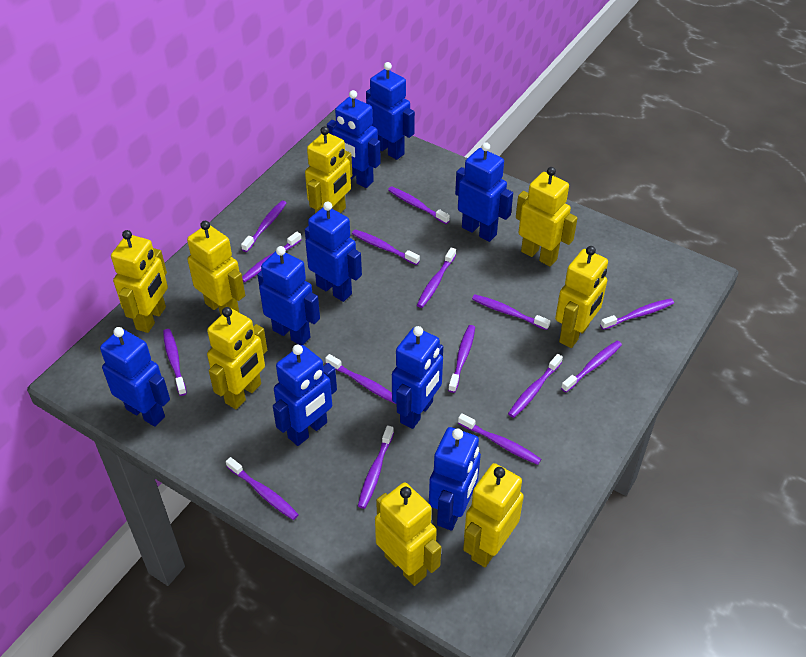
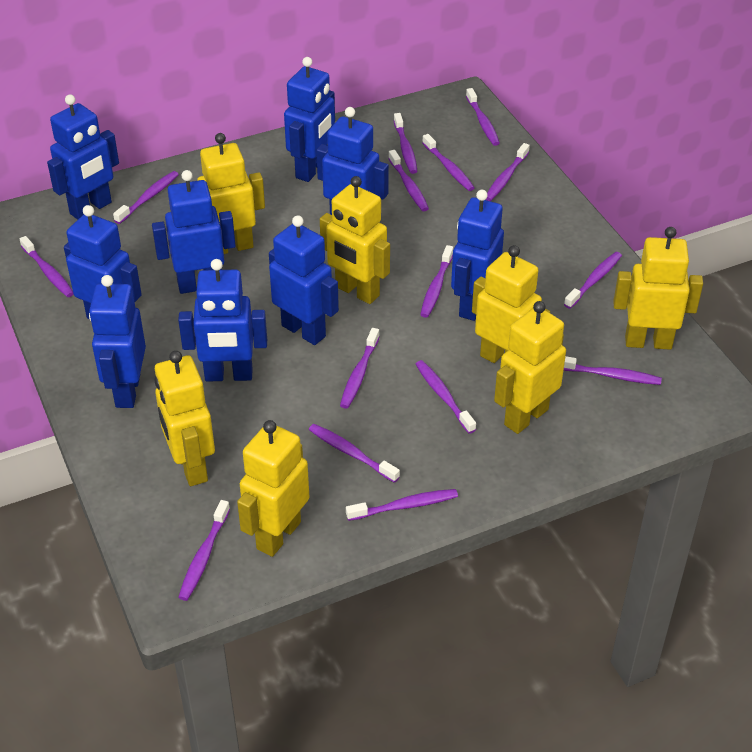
yellow robot: 8 -> 7

